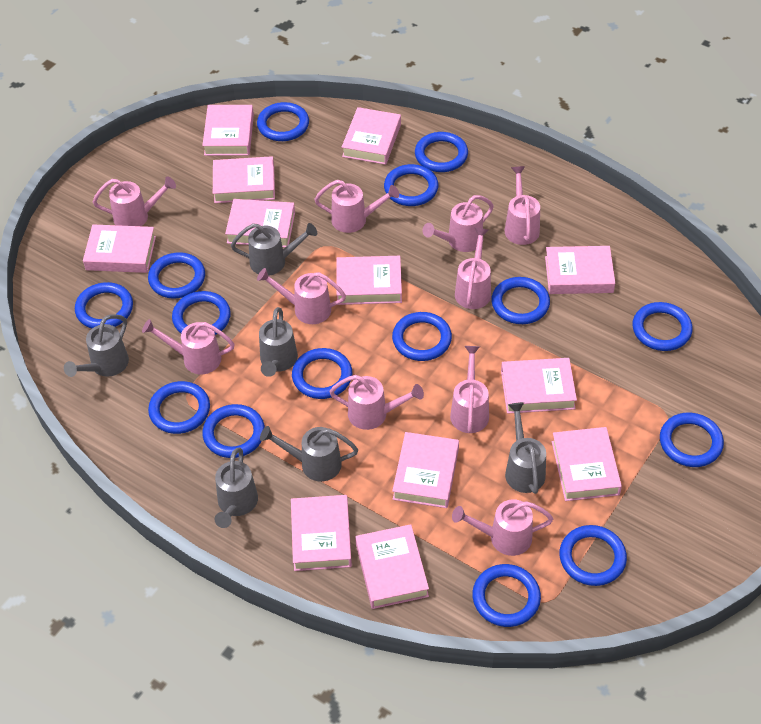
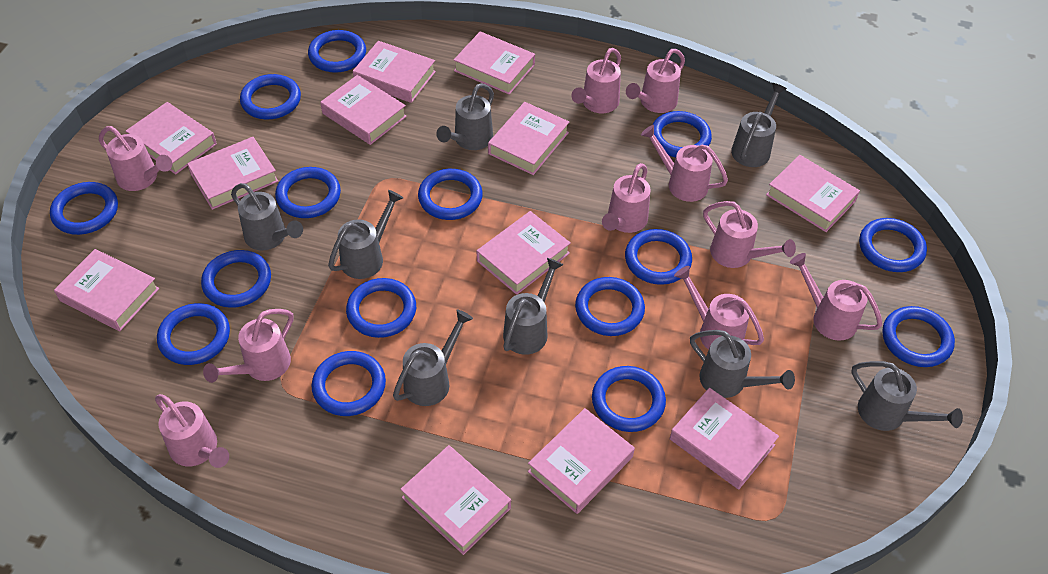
grey watering can: 6 -> 8

